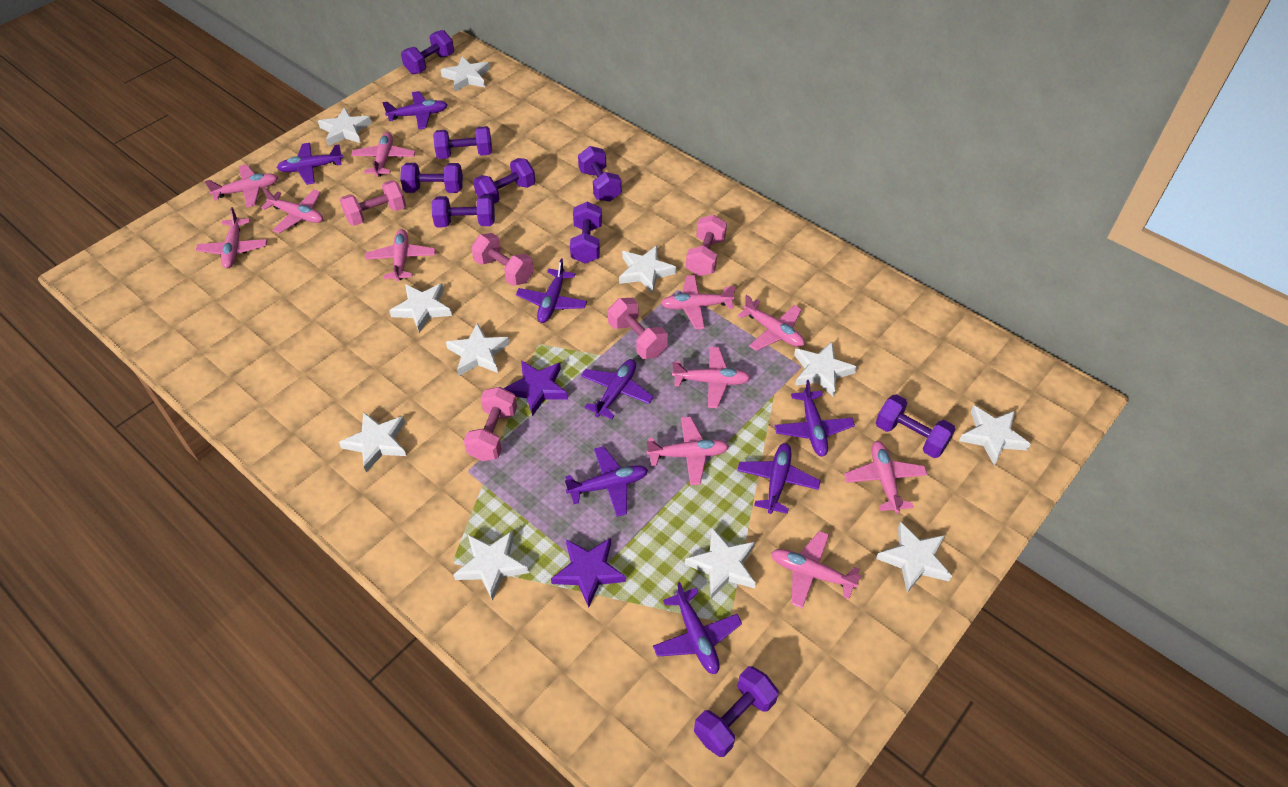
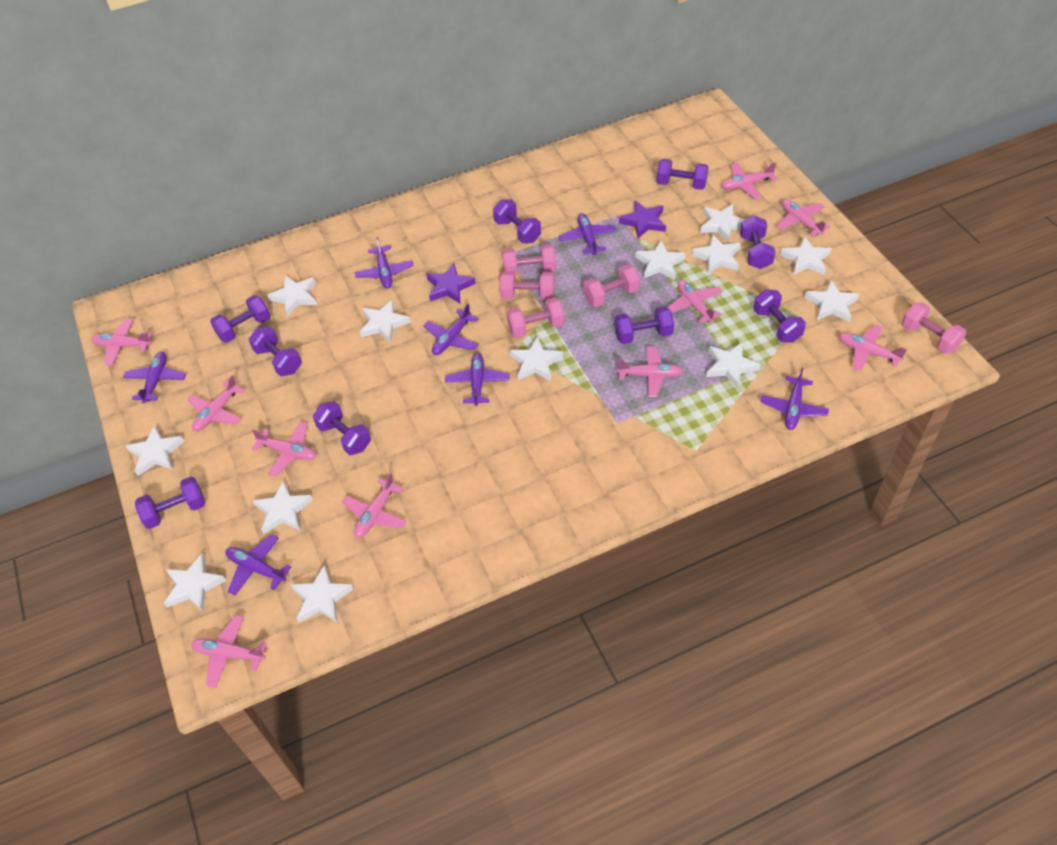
pink plane: 11 -> 10
purple plane: 8 -> 7
white star: 11 -> 13

